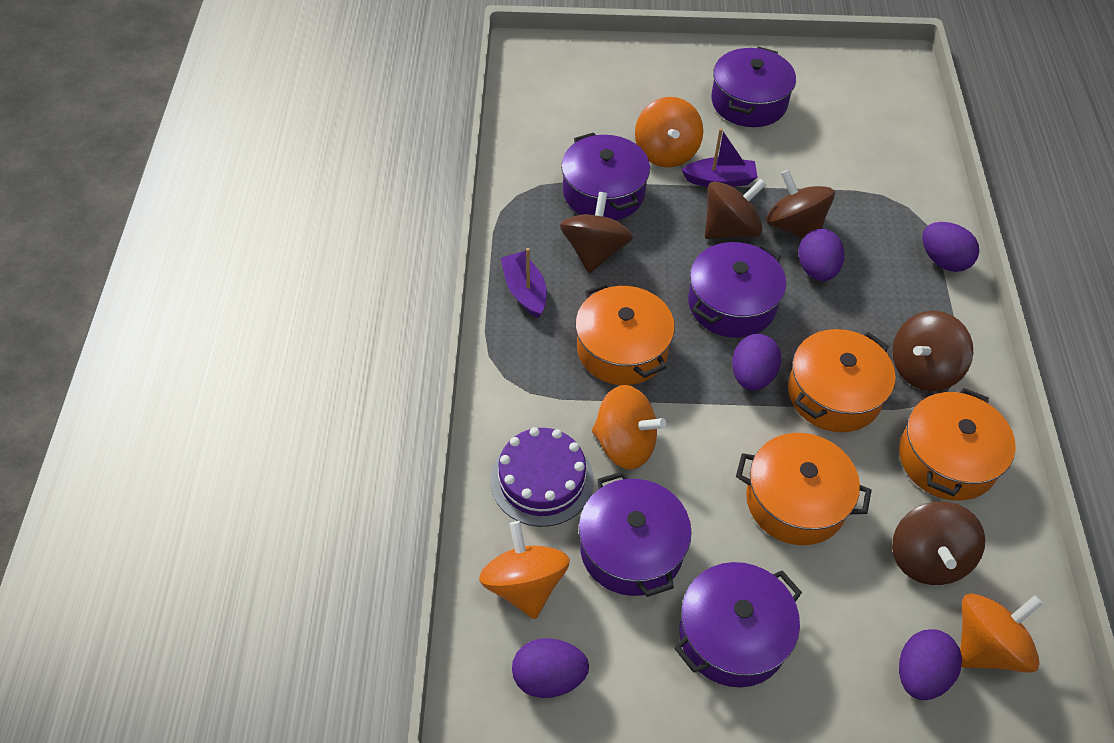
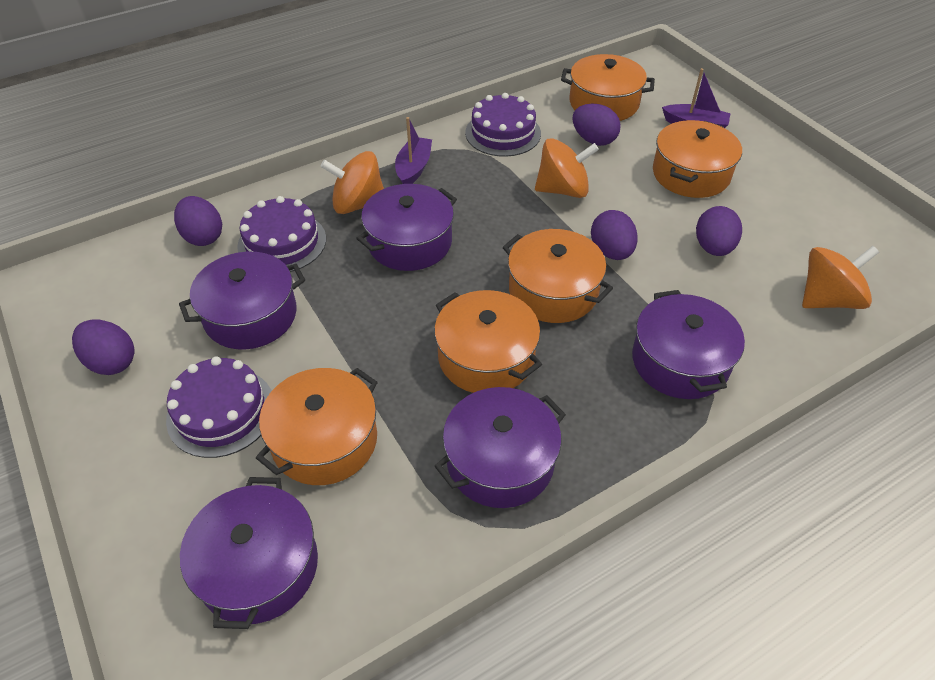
brown spinning top: 5 -> 0
orange pot: 4 -> 5
orange spinning top: 4 -> 3
purple cake: 1 -> 3

